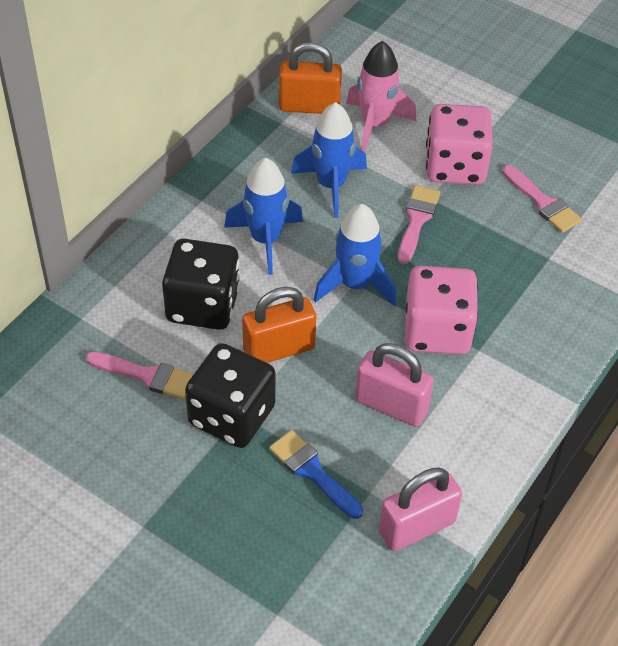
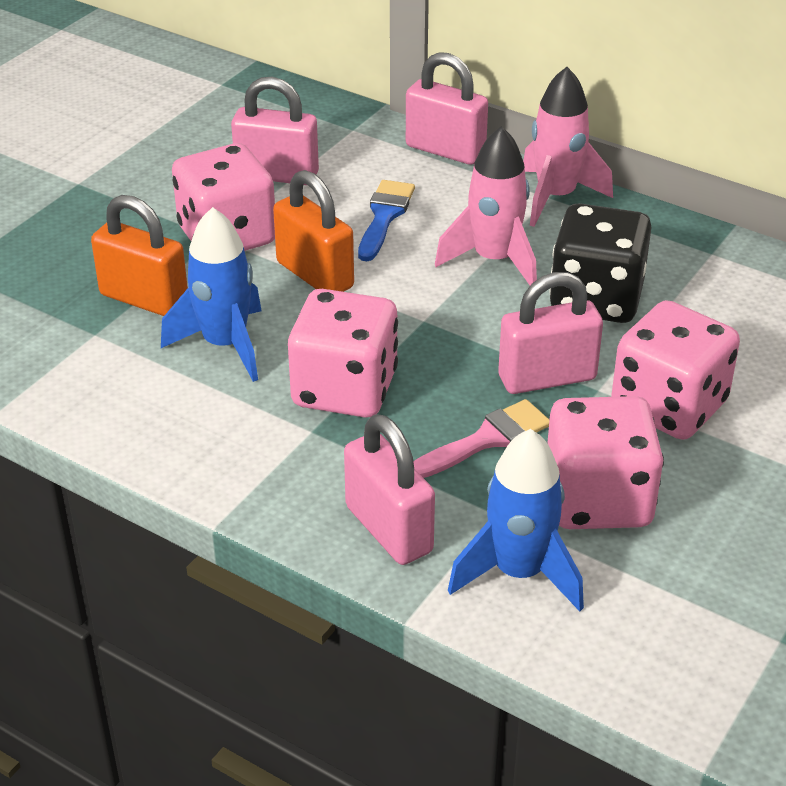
black dice: 2 -> 1
blue rocket: 3 -> 2
pink brush: 3 -> 1
pink dice: 2 -> 4
pink padlock: 2 -> 4
pink rocket: 1 -> 2

